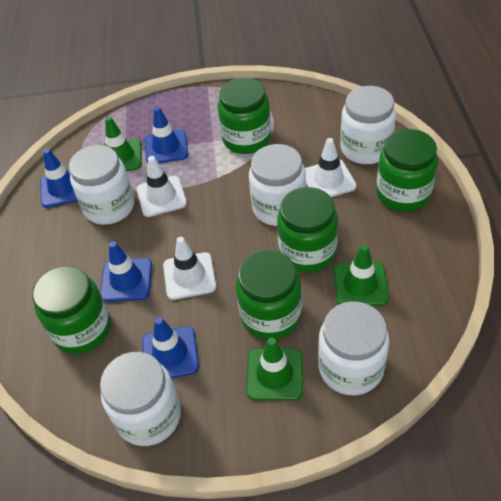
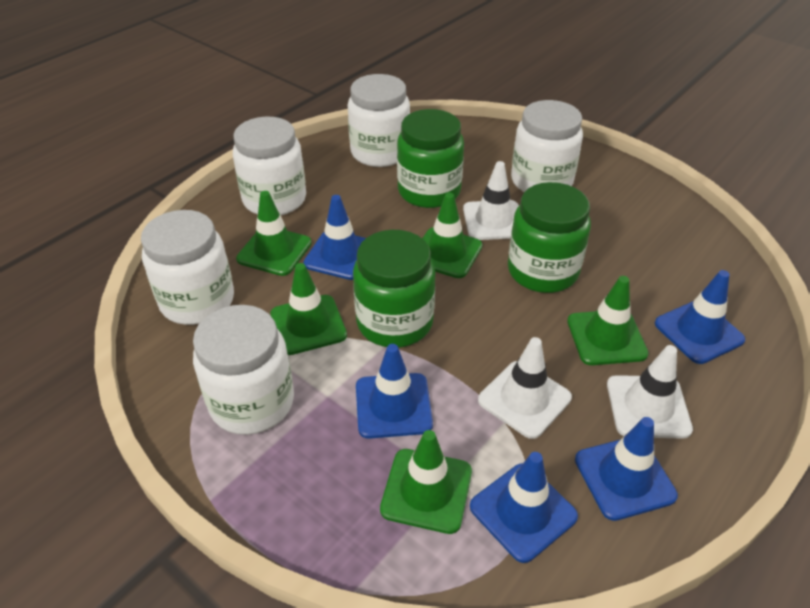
blue traffic cone: 4 -> 5
green jar: 5 -> 3
green traffic cone: 3 -> 5

